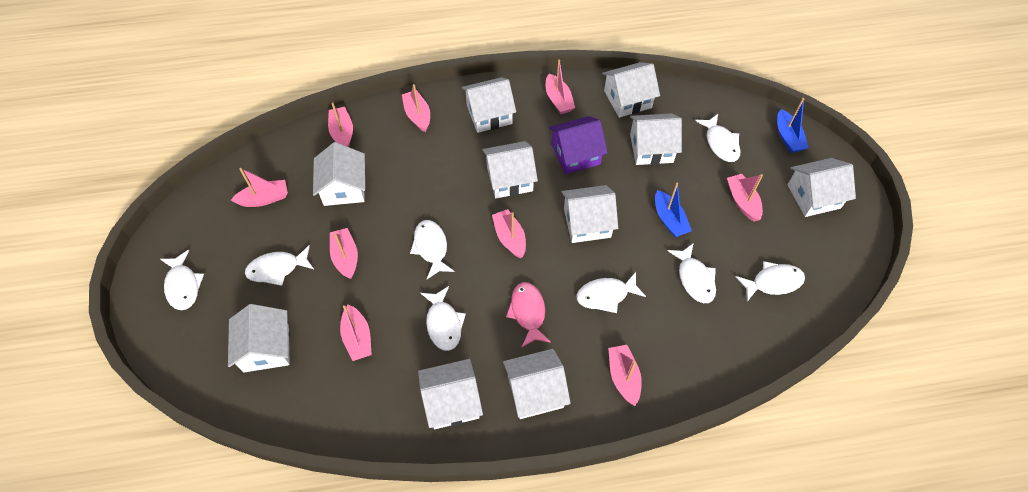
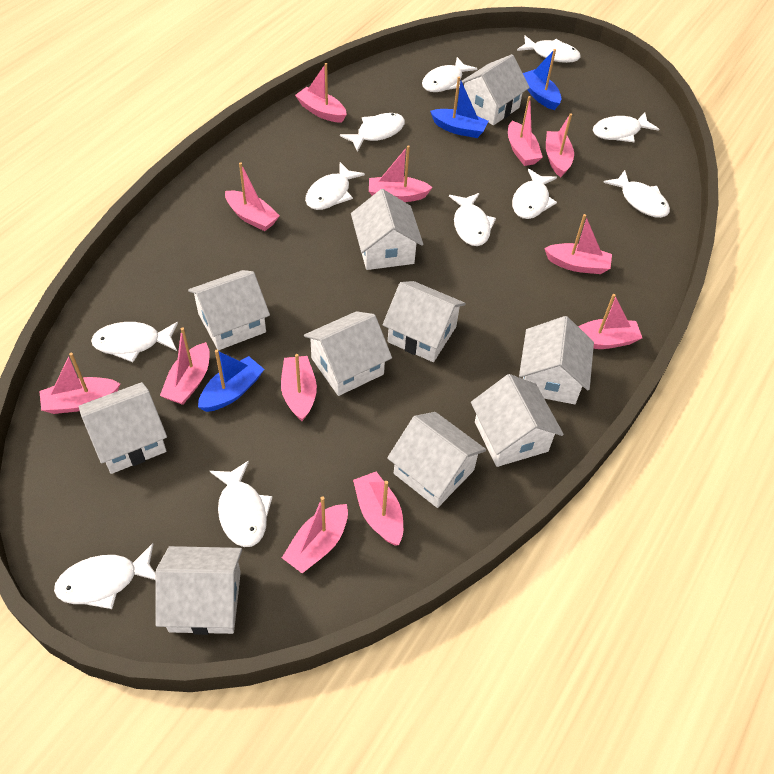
blue boat: 2 -> 3
pink boat: 9 -> 12
pink fish: 1 -> 0
purple house: 1 -> 0
white fish: 8 -> 11

